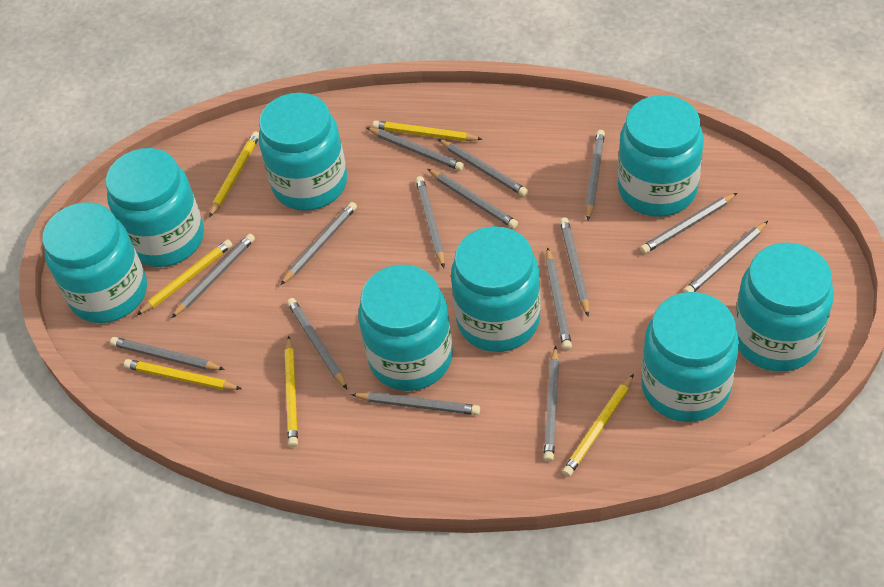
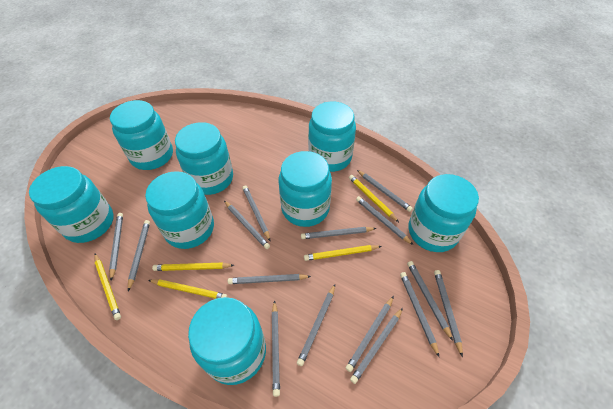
yellow pencil: 6 -> 5

